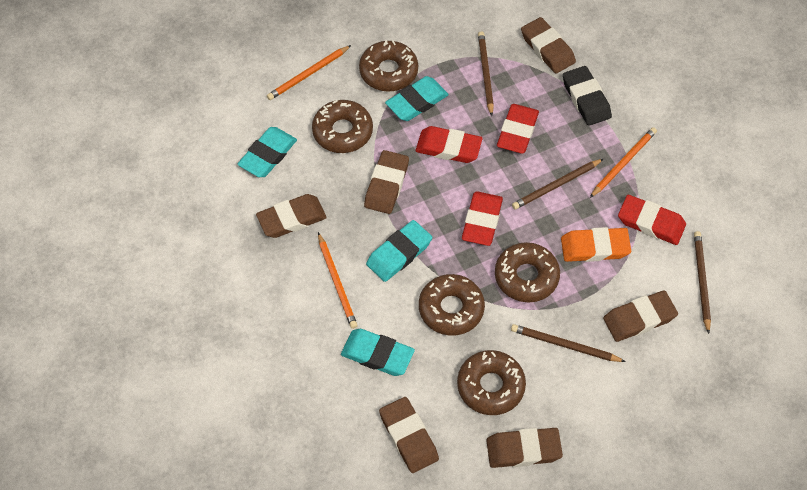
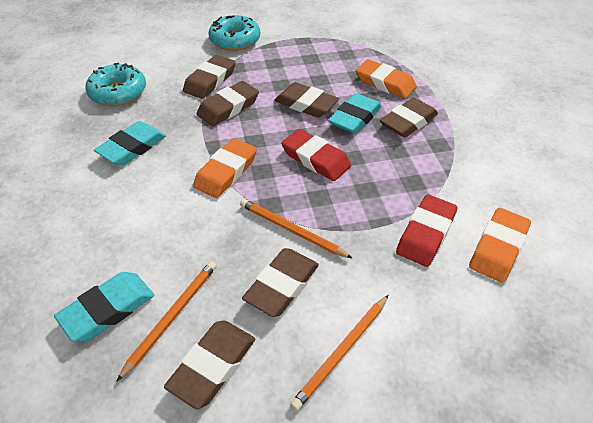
black eraser: 1 -> 0
brown donut: 5 -> 0
brown pencil: 4 -> 0
orange eraser: 1 -> 3
red eraser: 4 -> 2
turquoise donut: 0 -> 2
turquoise eraser: 4 -> 3

